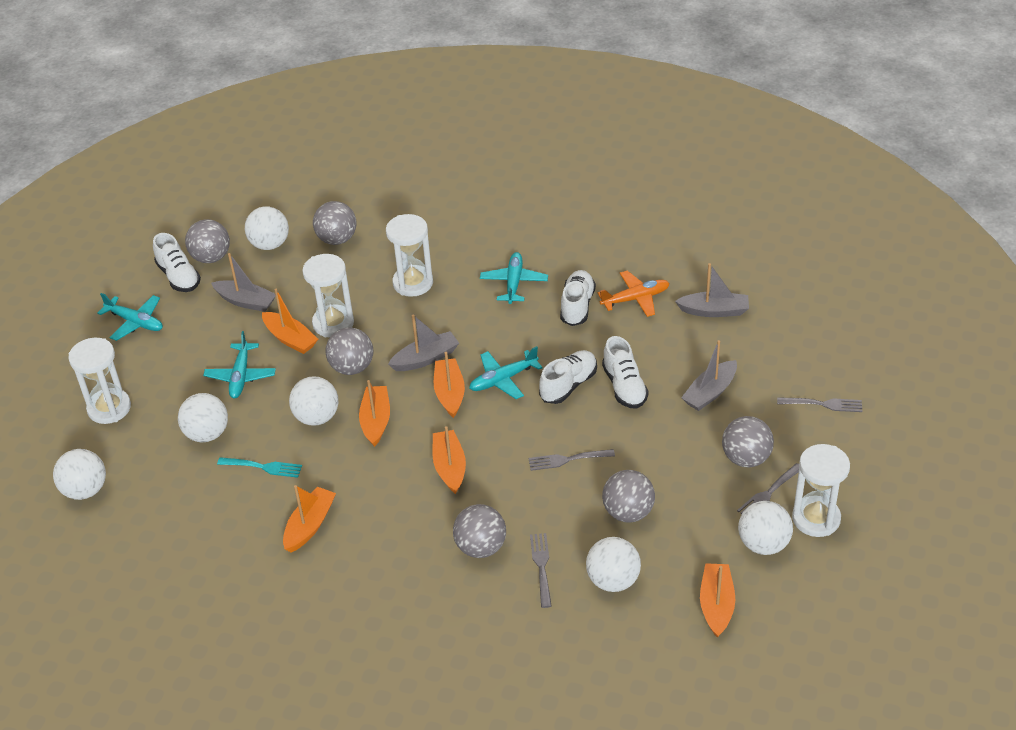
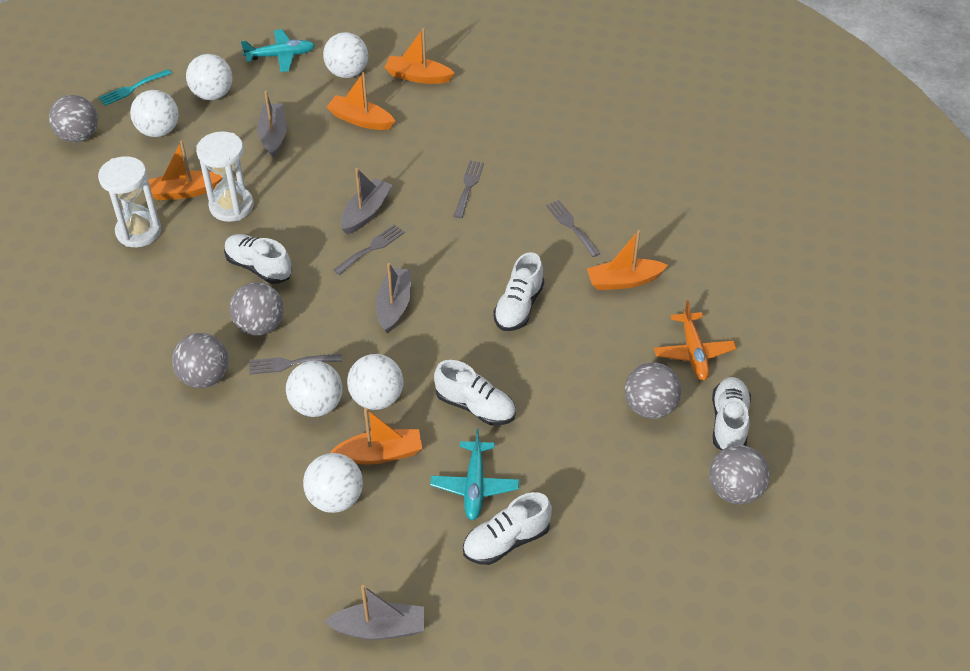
grey ball: 6 -> 5
orange boat: 6 -> 5
turquoise plane: 4 -> 2
white hourglass: 4 -> 2
white shoe: 4 -> 5

